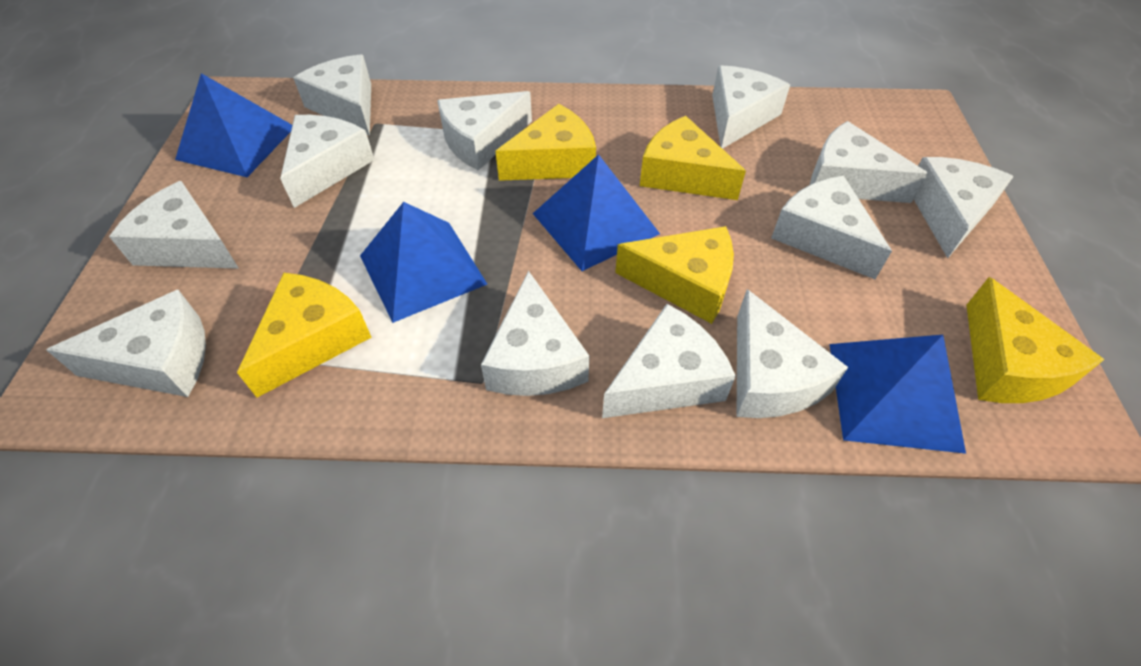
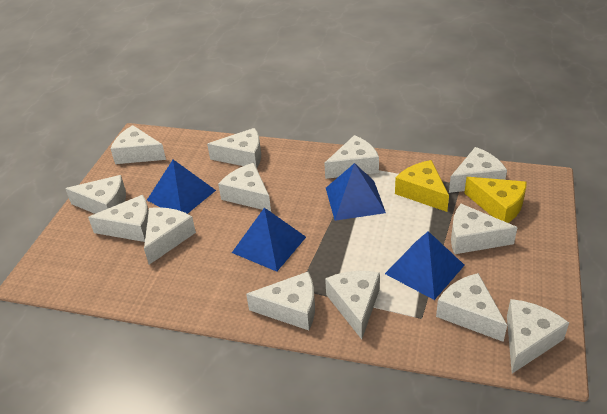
white cheese: 12 -> 13
yellow cheese: 5 -> 2

